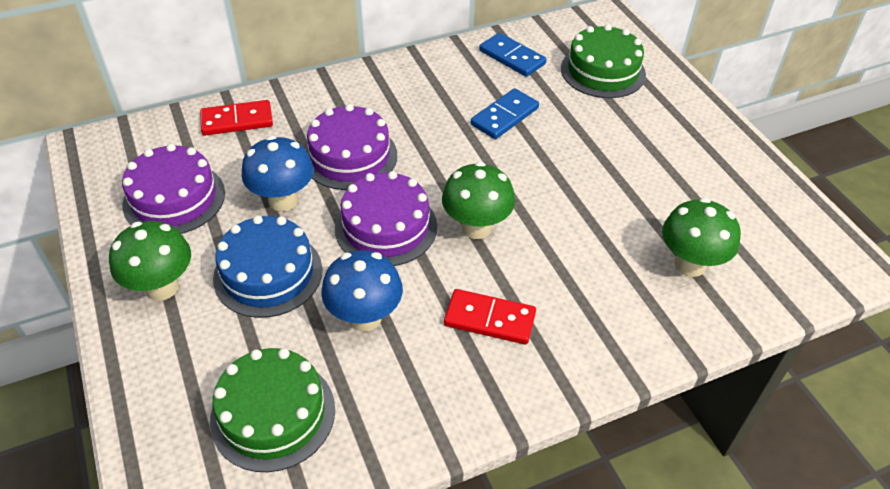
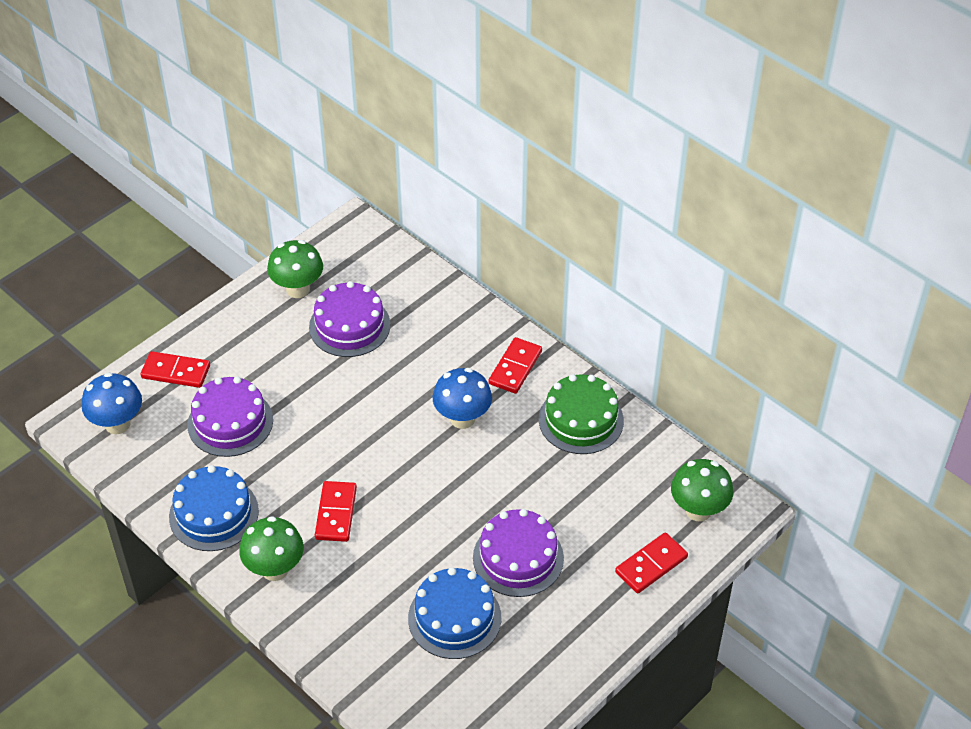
blue cake: 1 -> 2
blue domino: 2 -> 0
green cake: 2 -> 1
red domino: 2 -> 4

